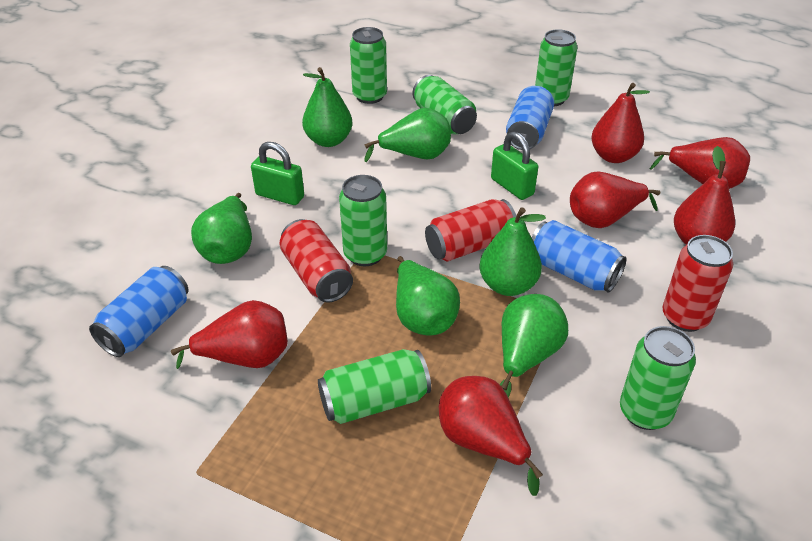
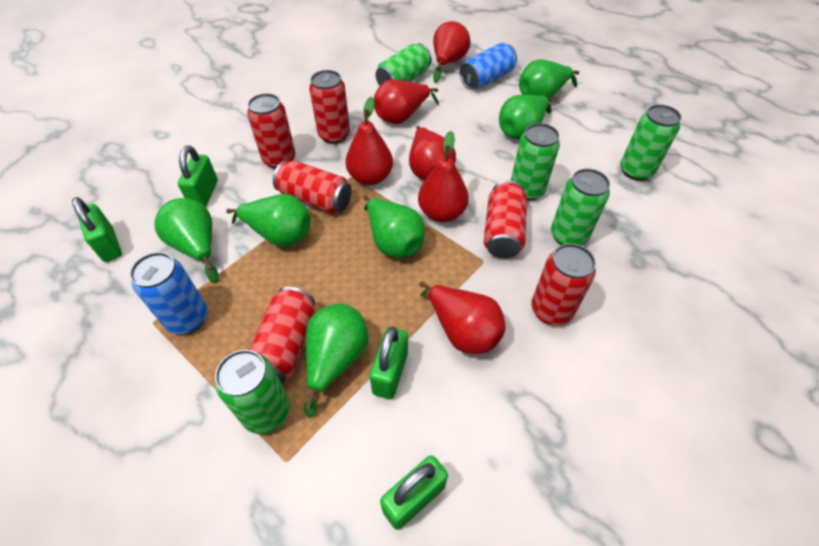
blue can: 3 -> 2
green can: 6 -> 5
green padlock: 2 -> 4
red can: 3 -> 6

